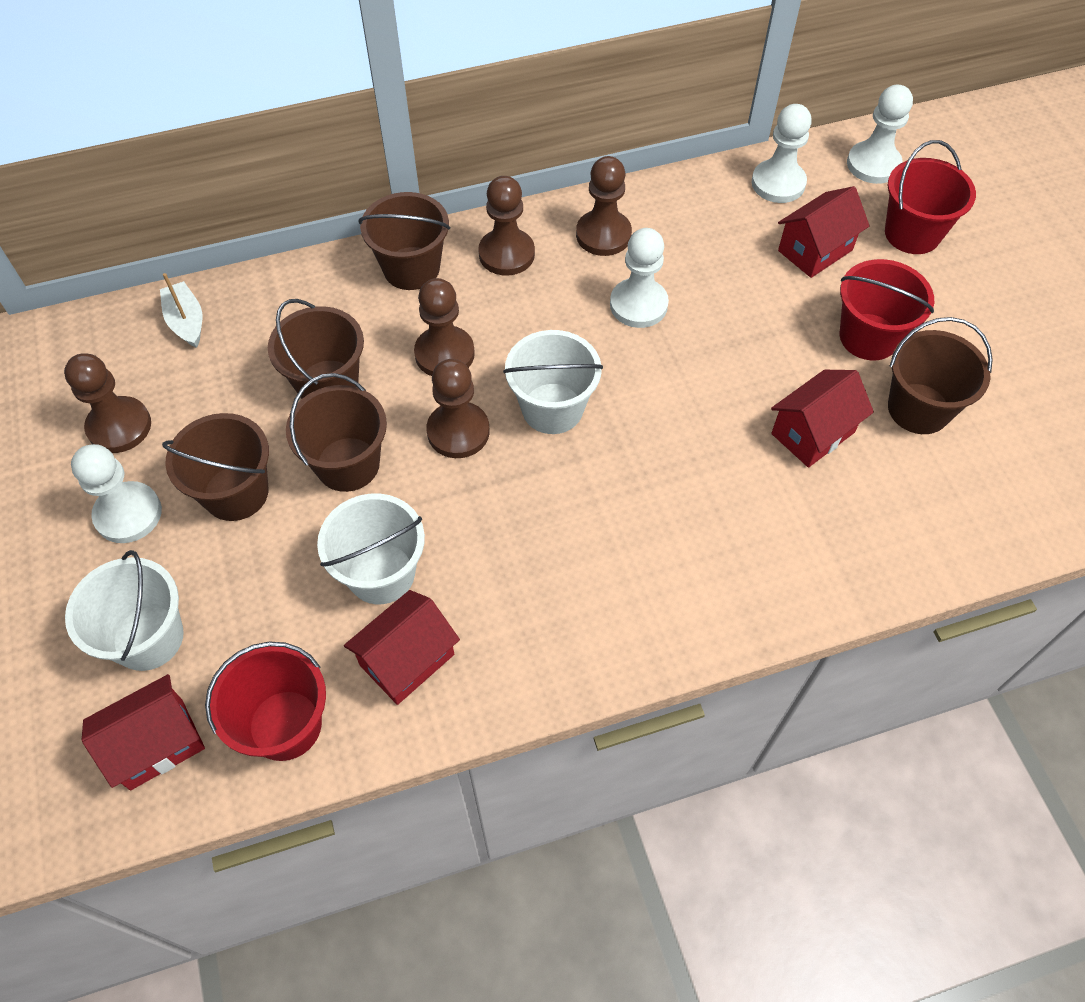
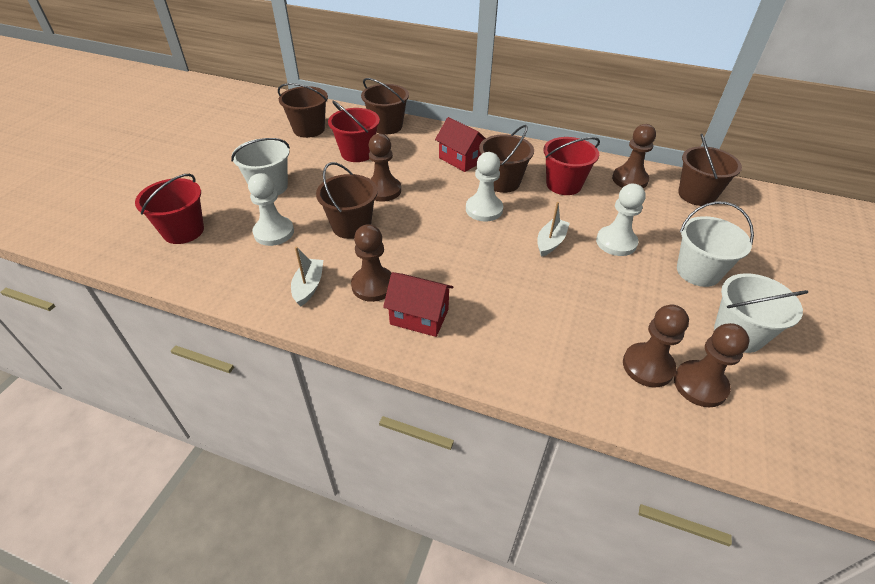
red house: 4 -> 2
white boat: 1 -> 2
white pawn: 4 -> 3

